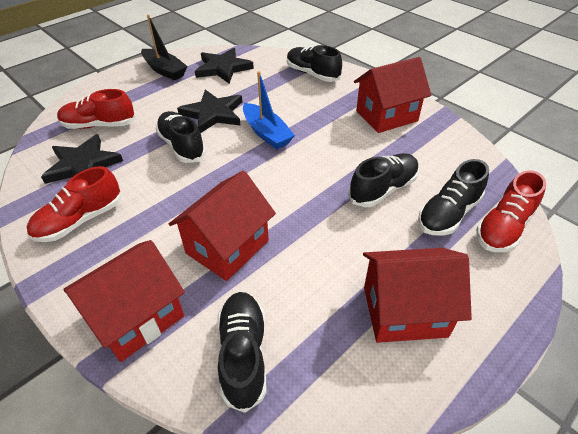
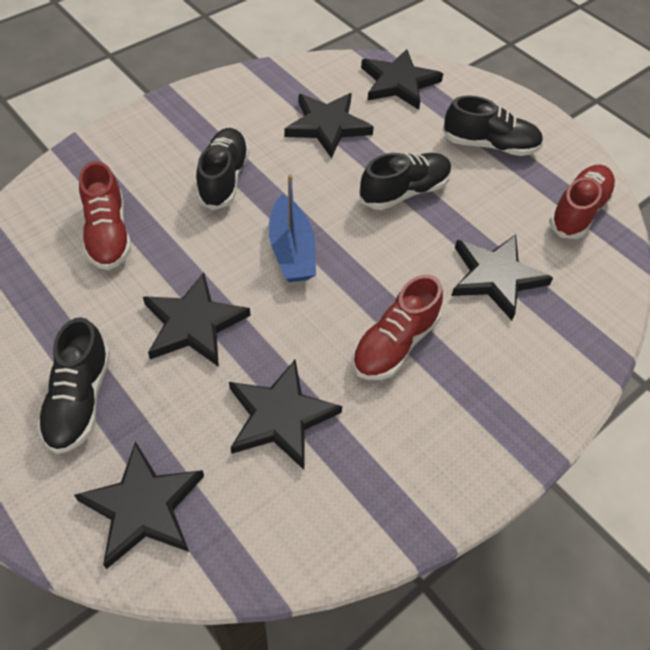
black boat: 1 -> 0
black shoe: 5 -> 4
black star: 3 -> 6
red house: 4 -> 0

